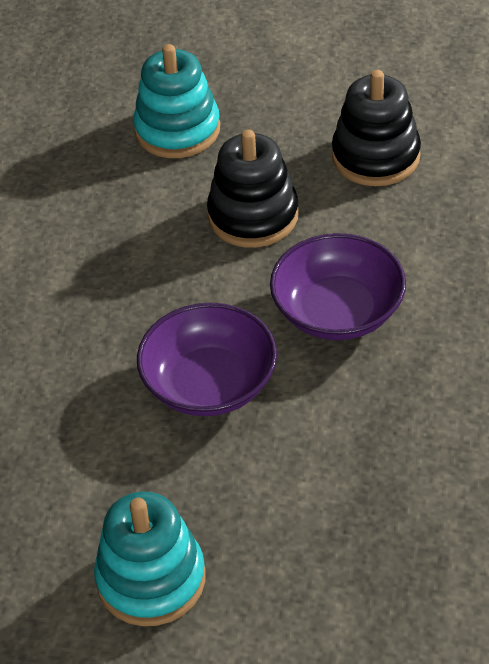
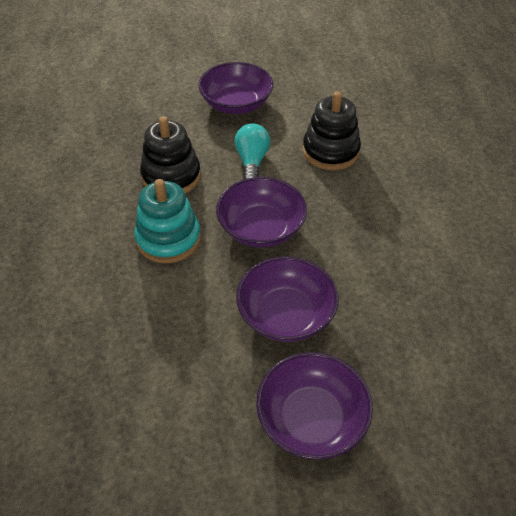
purple bowl: 2 -> 4
turquoise light bulb: 0 -> 1
turquoise stacking toy: 2 -> 1

